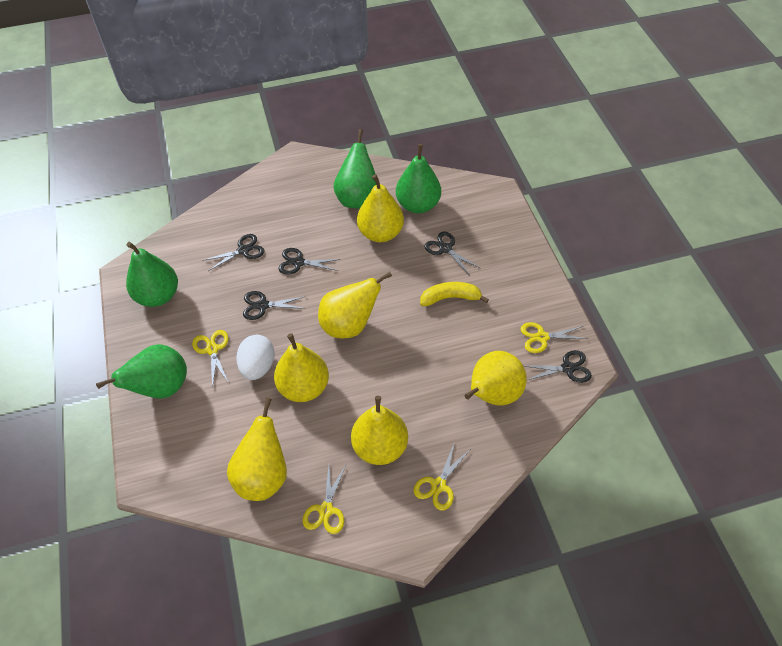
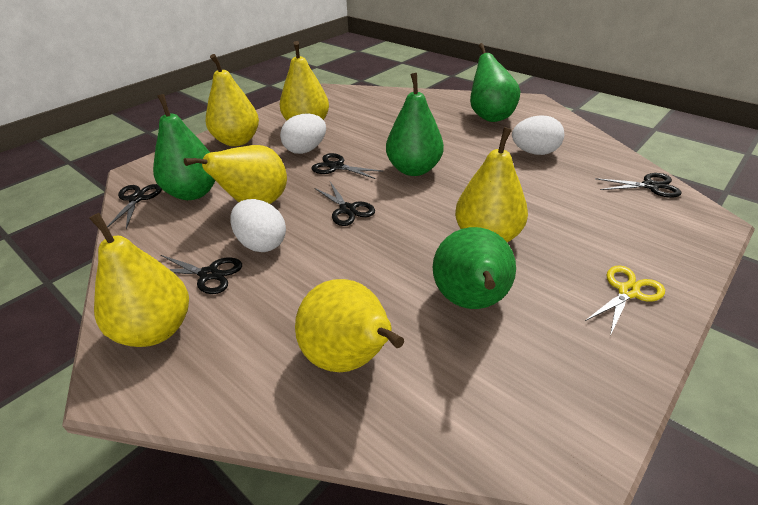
white egg: 1 -> 3
yellow banana: 1 -> 0
yellow scissors: 4 -> 1

